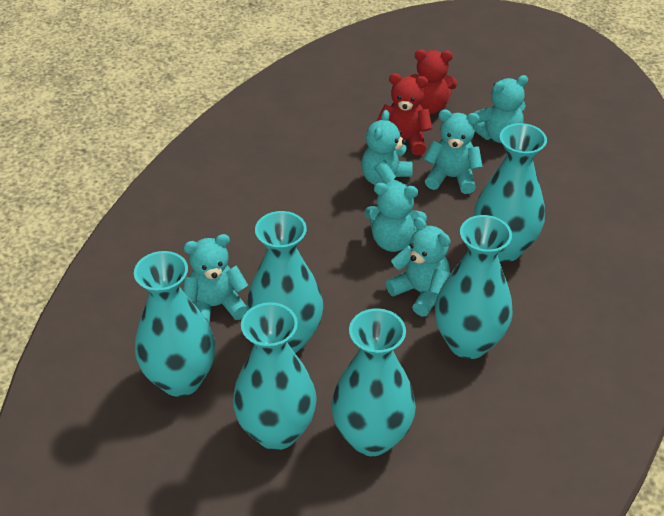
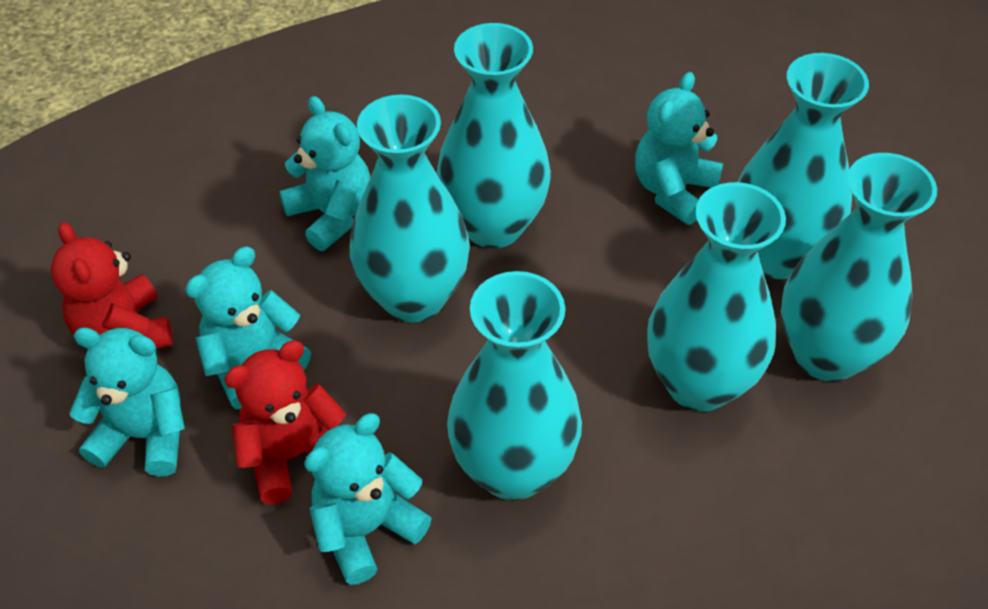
turquoise teddy bear: 6 -> 5

